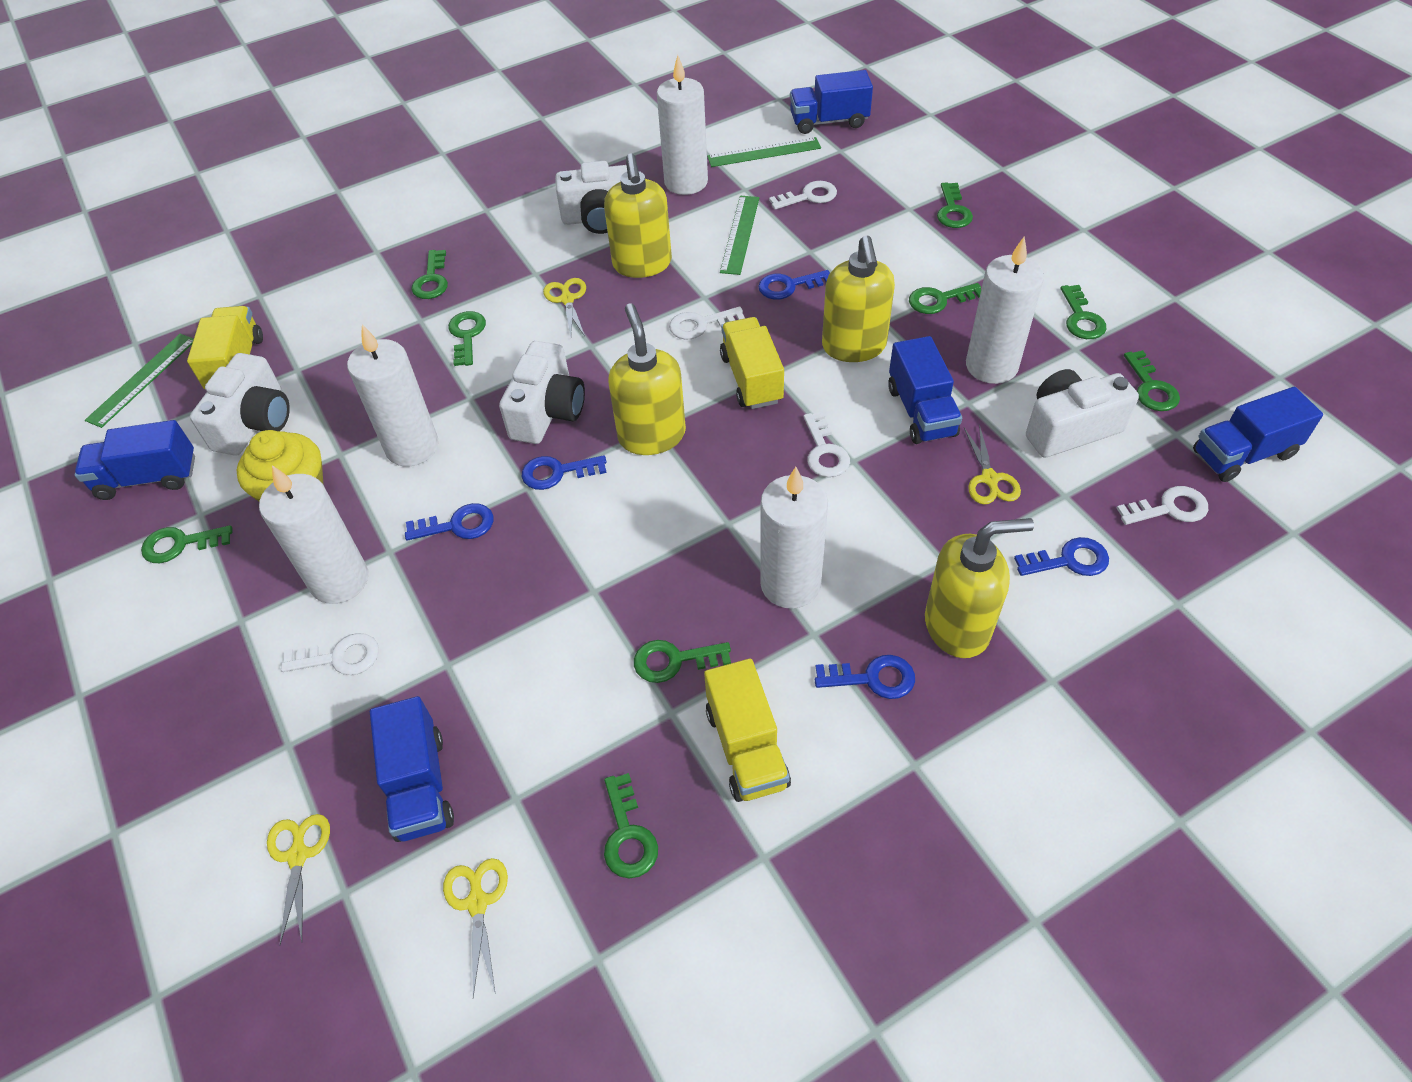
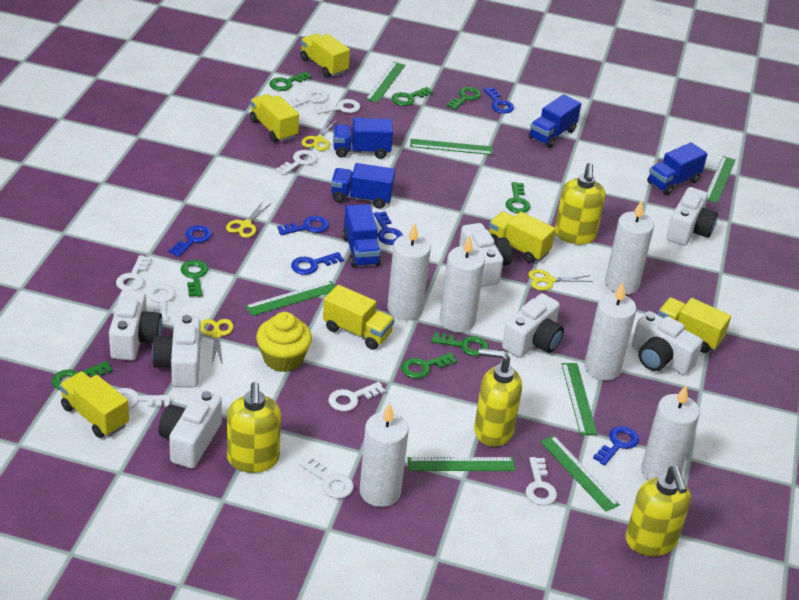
blue key: 5 -> 6
green key: 9 -> 8
green ruler: 3 -> 7
white camera: 4 -> 7
white candle: 5 -> 6
white key: 5 -> 9
yellow truck: 3 -> 6

